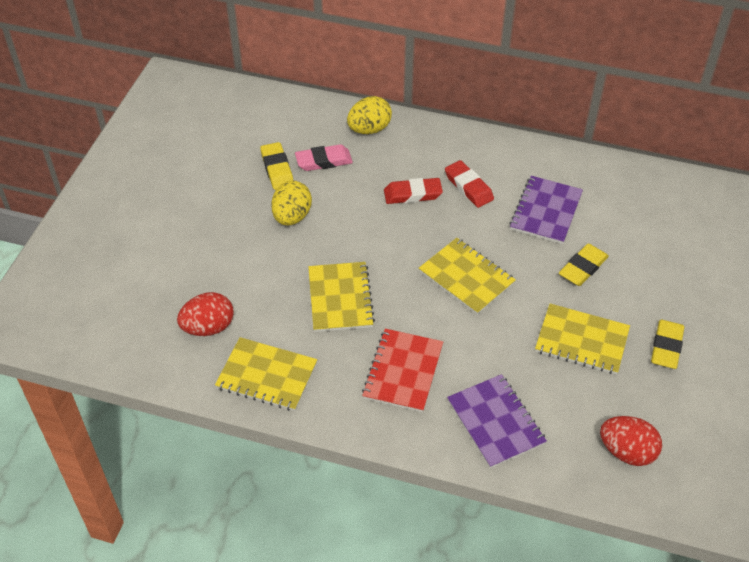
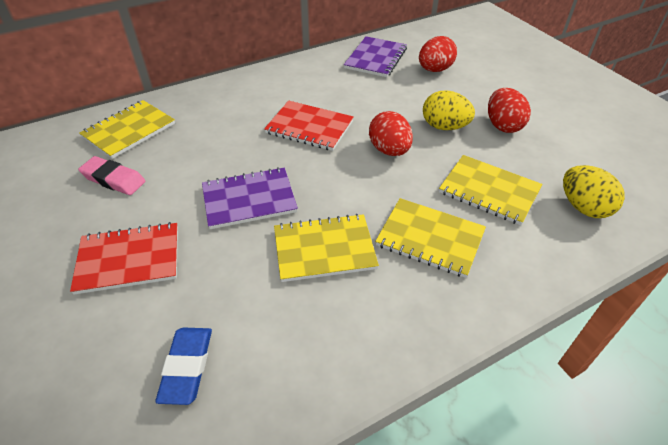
blue eraser: 0 -> 1
red egg: 2 -> 3
red eraser: 2 -> 0
red notebook: 1 -> 2
yellow eraser: 3 -> 0

